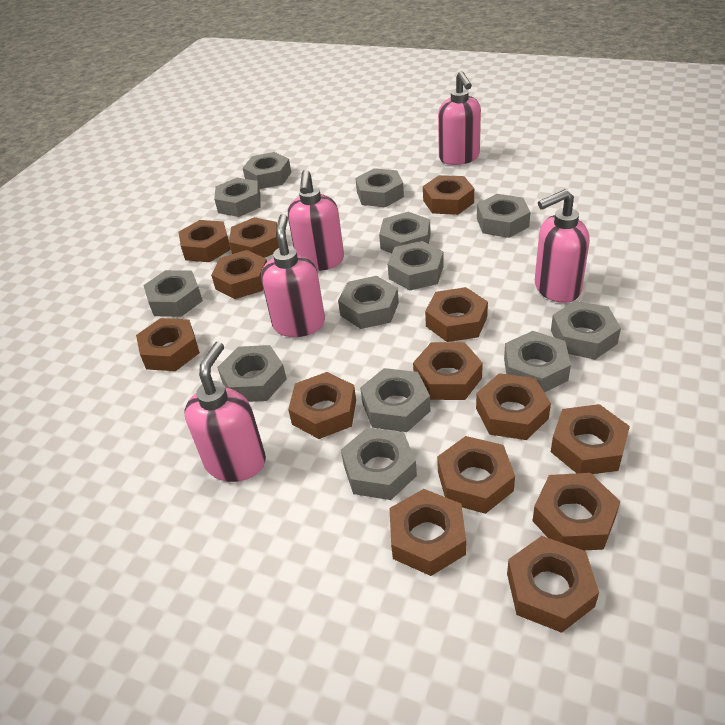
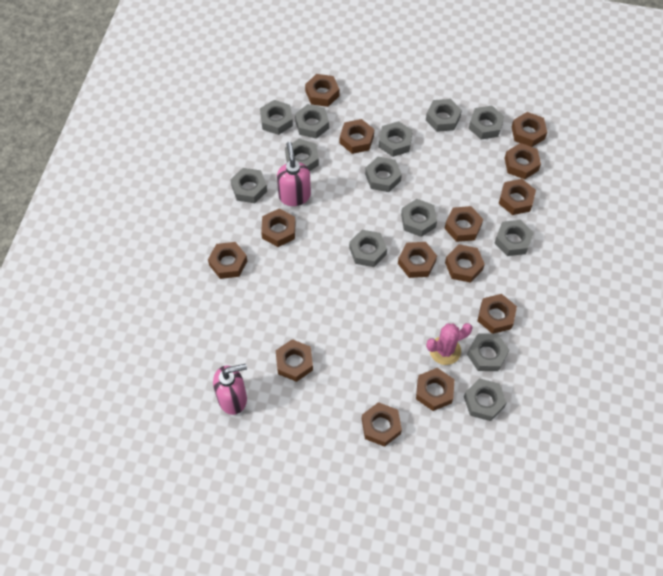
pink cactus: 0 -> 1
pink soap dispenser: 5 -> 2

